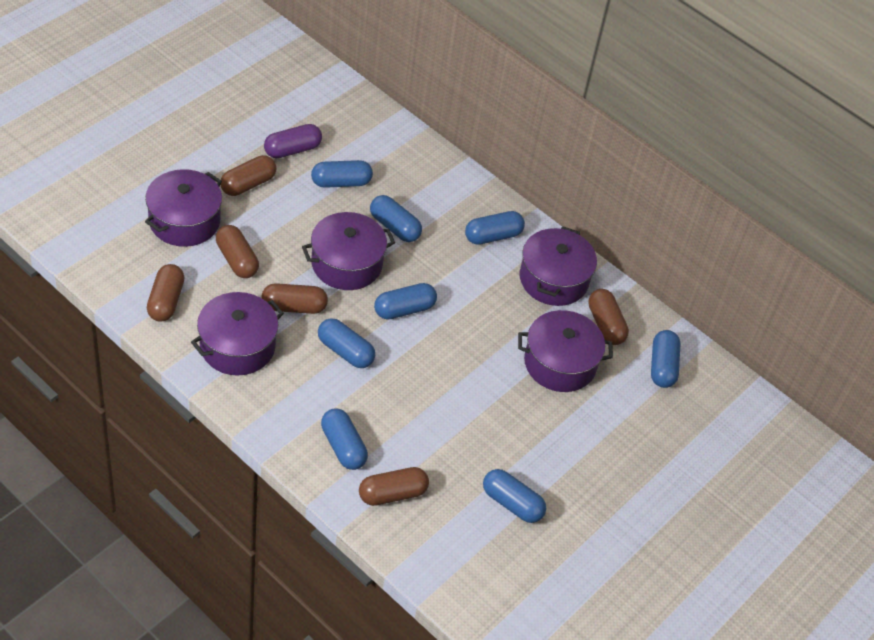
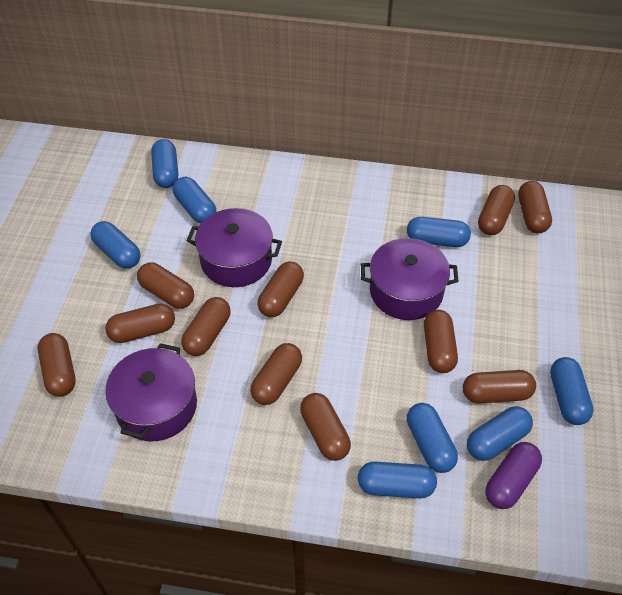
brown capsule: 6 -> 11
purple pot: 5 -> 3

